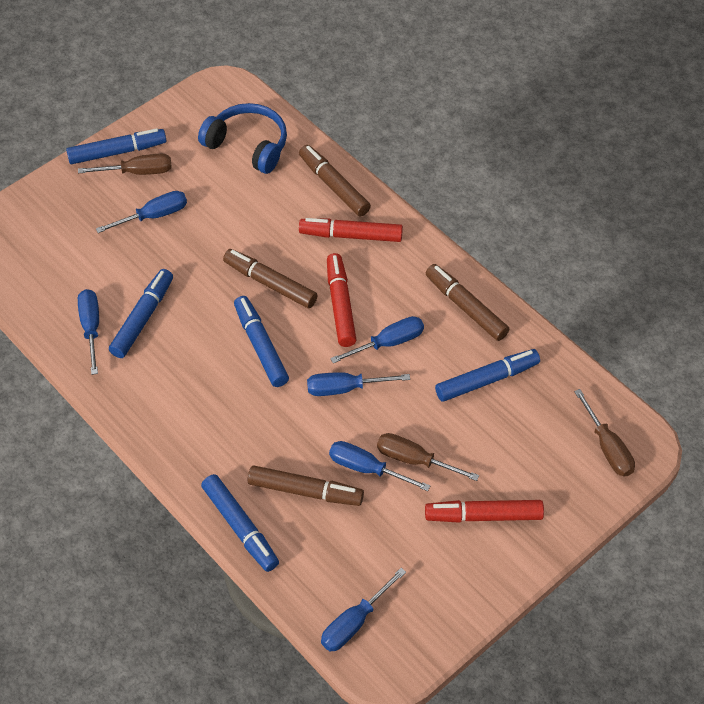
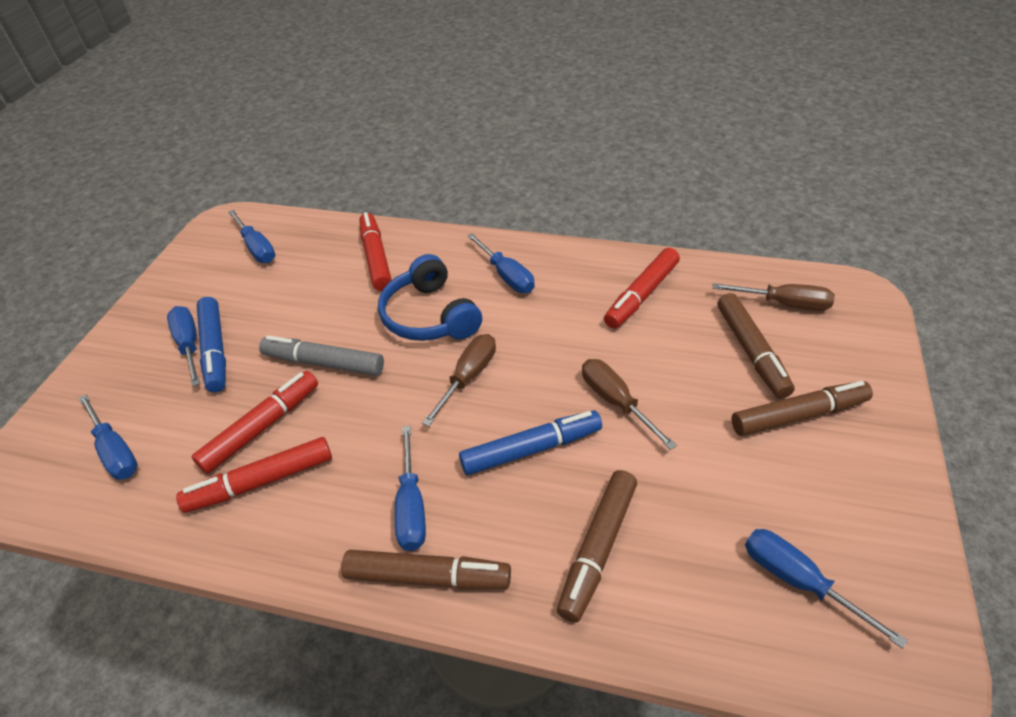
blue marker: 5 -> 2
grey marker: 0 -> 1
red marker: 3 -> 4

